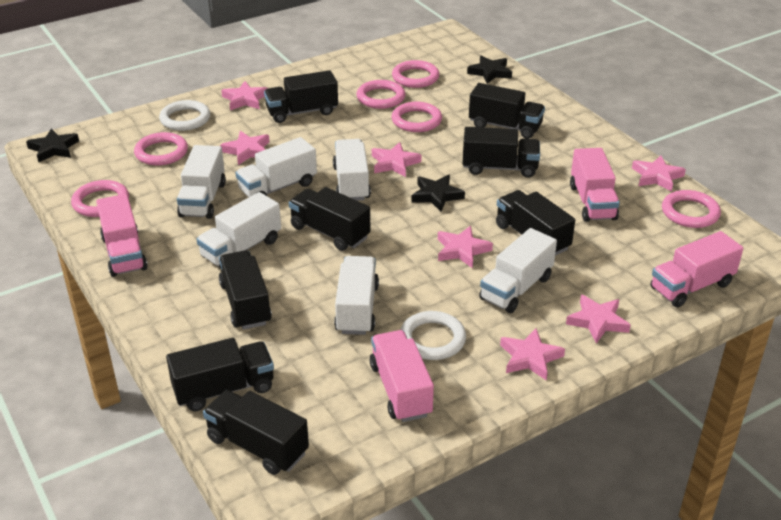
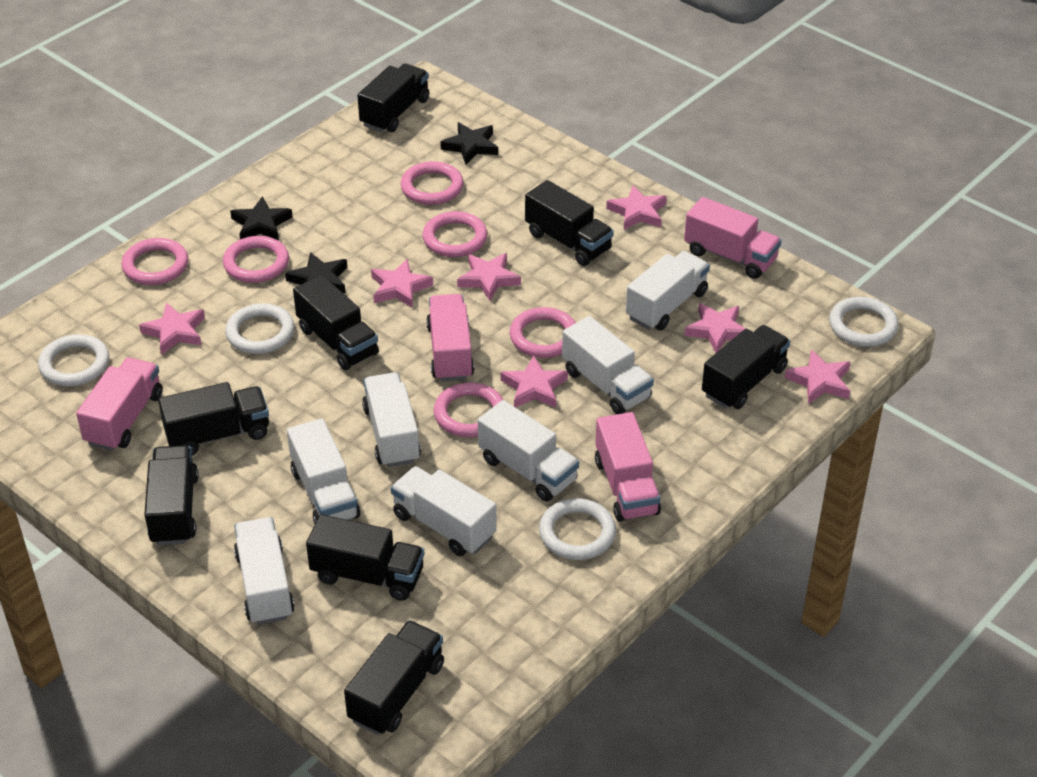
white ring: 2 -> 4
white truck: 6 -> 7

